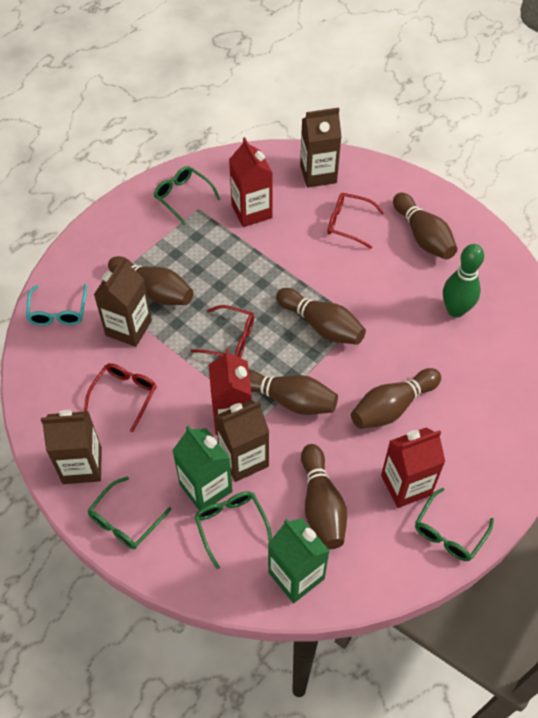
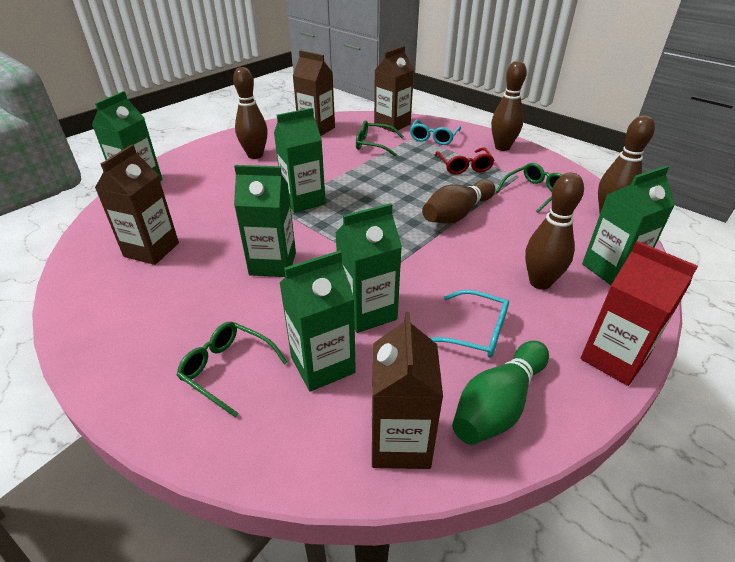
brown bowling pin: 6 -> 5
green carton: 2 -> 6
green glasses: 4 -> 3
red carton: 3 -> 1
red glasses: 3 -> 1
turquoise glasses: 1 -> 2

